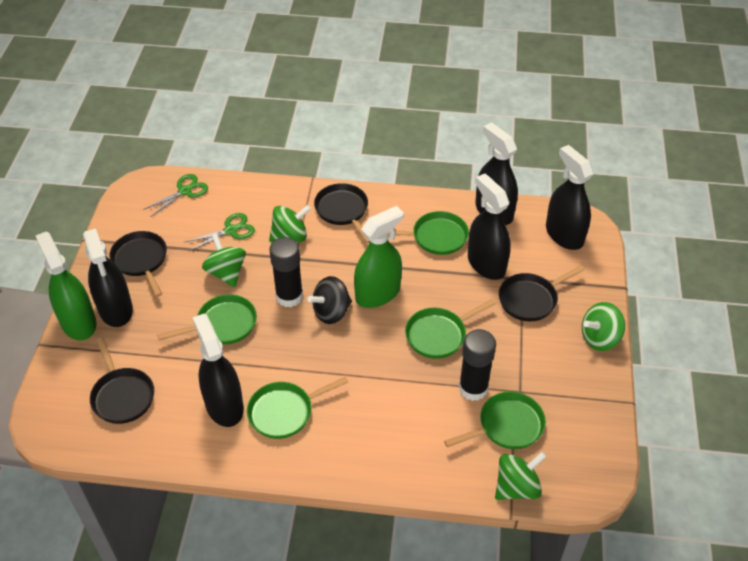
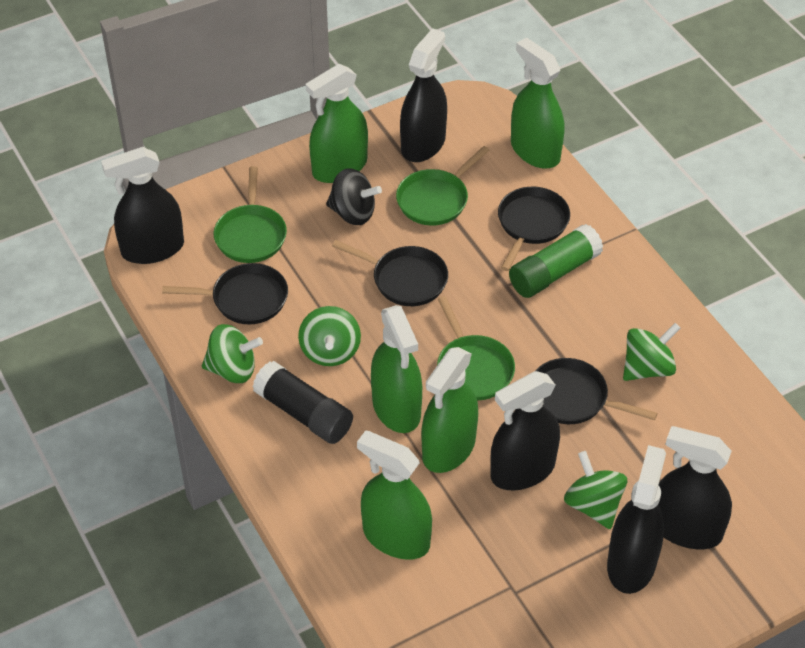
black glue stick: 2 -> 1
green glue stick: 0 -> 1
green pan: 5 -> 3
green scissors: 2 -> 0
green spray bottle: 2 -> 5

